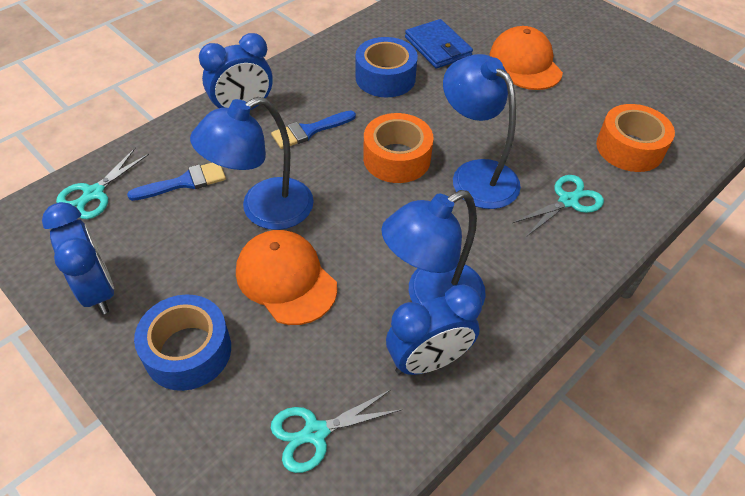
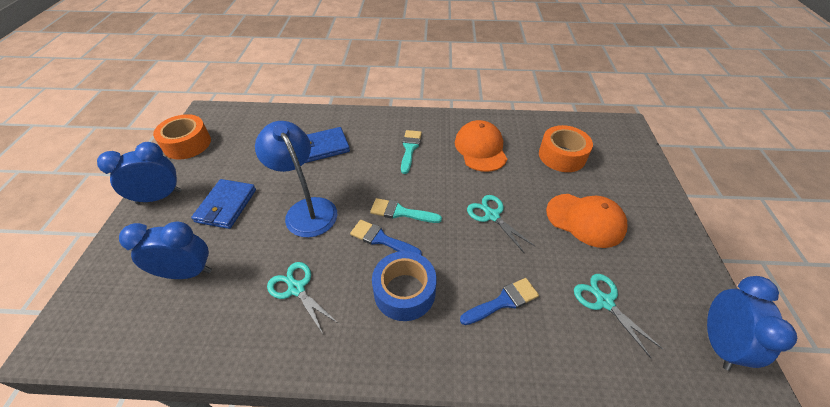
blue lamp: 3 -> 1
blue tape: 2 -> 1
blue wallet: 1 -> 2
turquoise brush: 0 -> 2

